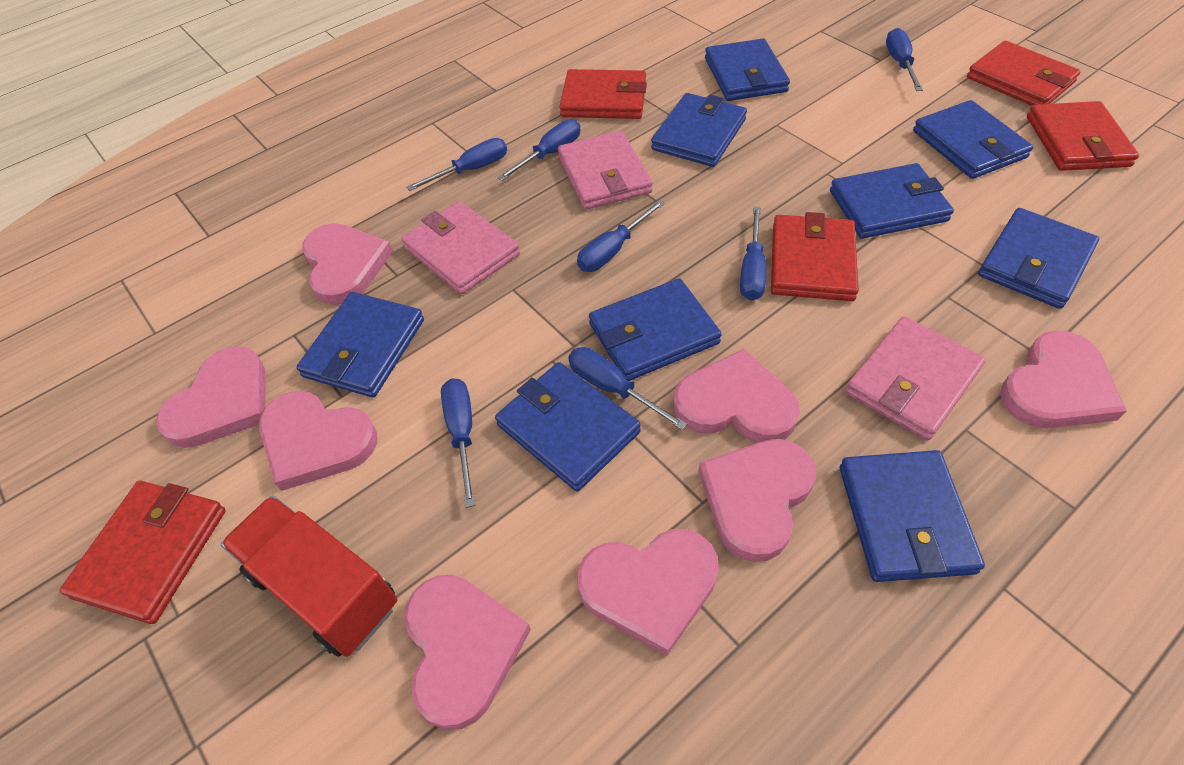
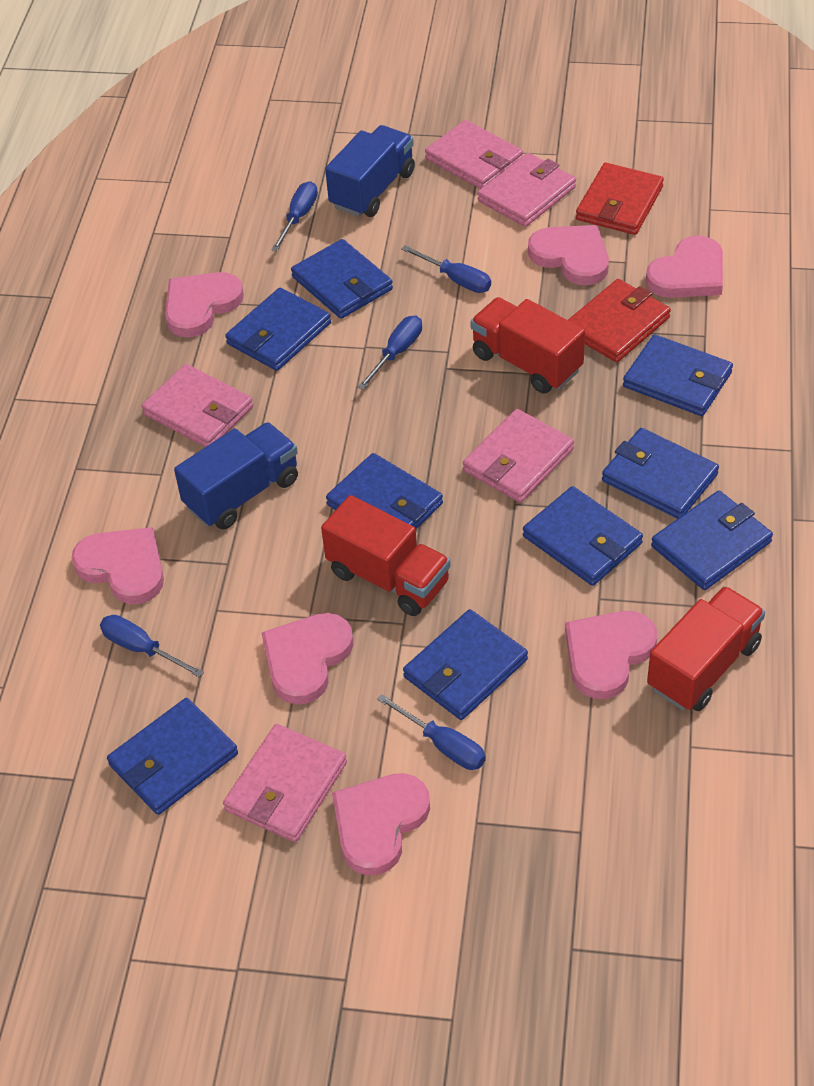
blue screwdriver: 7 -> 5
blue truck: 0 -> 2
pink heart: 8 -> 7
pink wallet: 3 -> 5
red truck: 1 -> 3
red wallet: 5 -> 2

